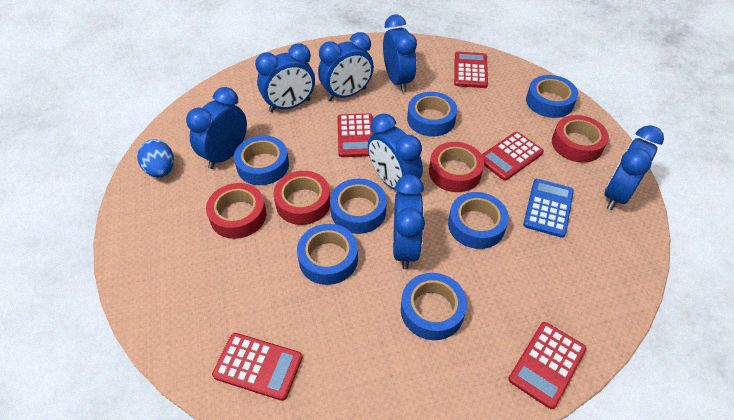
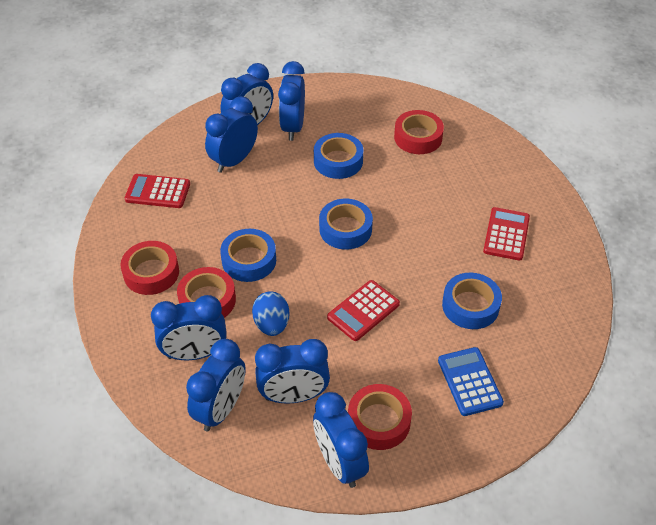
blue tape: 7 -> 4
red calculator: 5 -> 3

